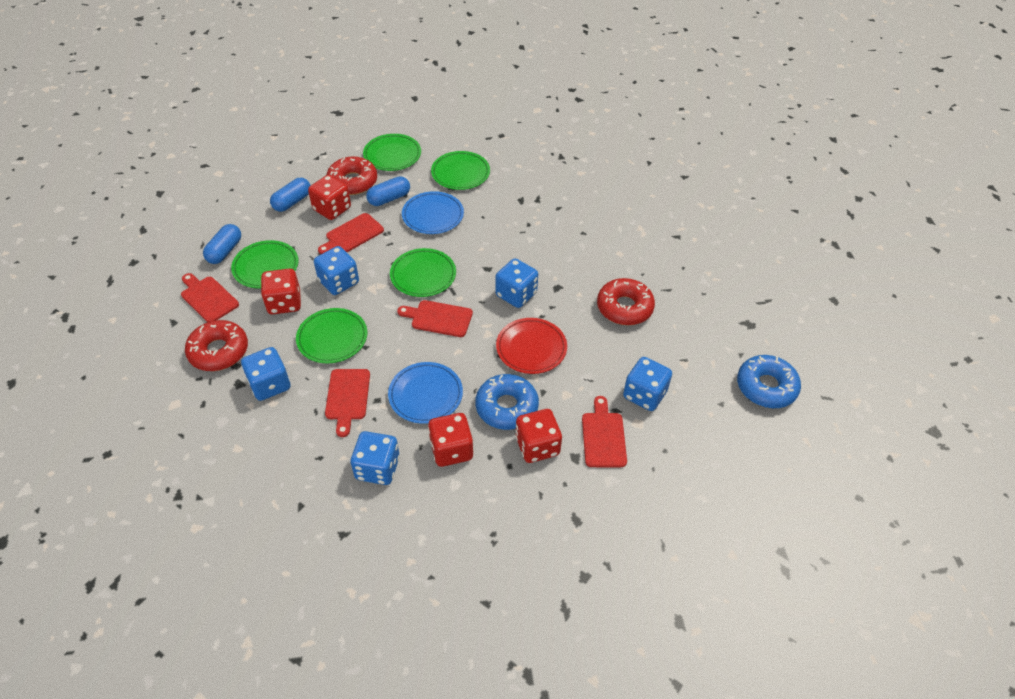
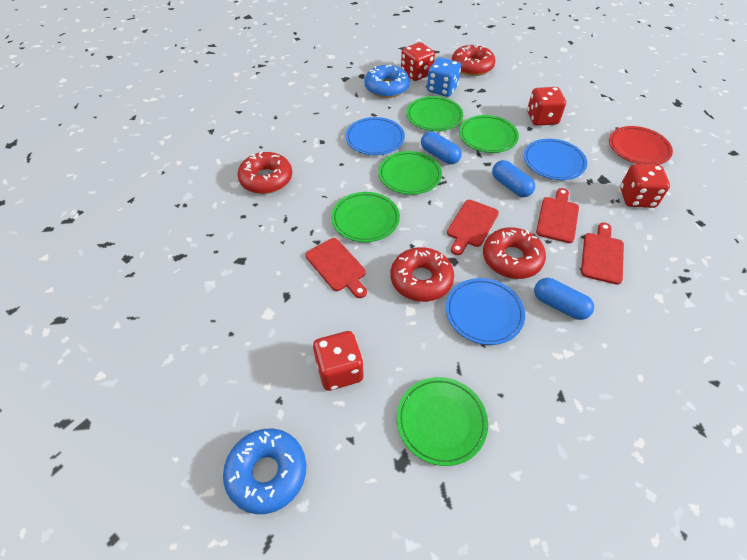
blue dice: 5 -> 1
blue plate: 2 -> 3
red cutting board: 5 -> 4
red donut: 3 -> 4

